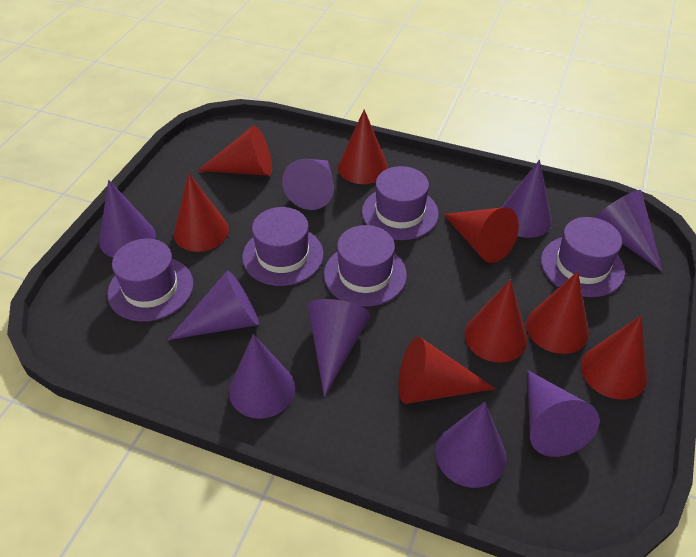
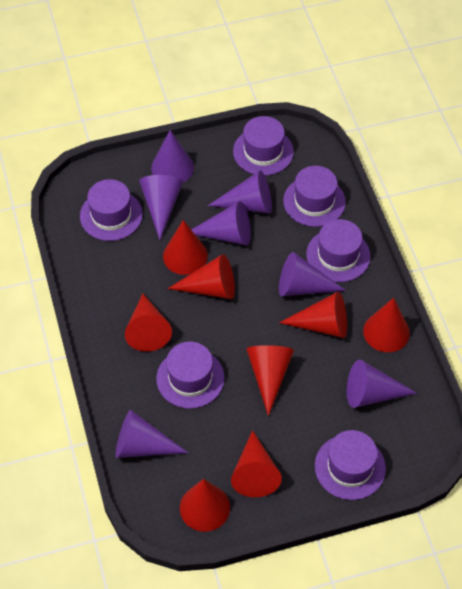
purple cone: 9 -> 7
purple hat: 5 -> 6

